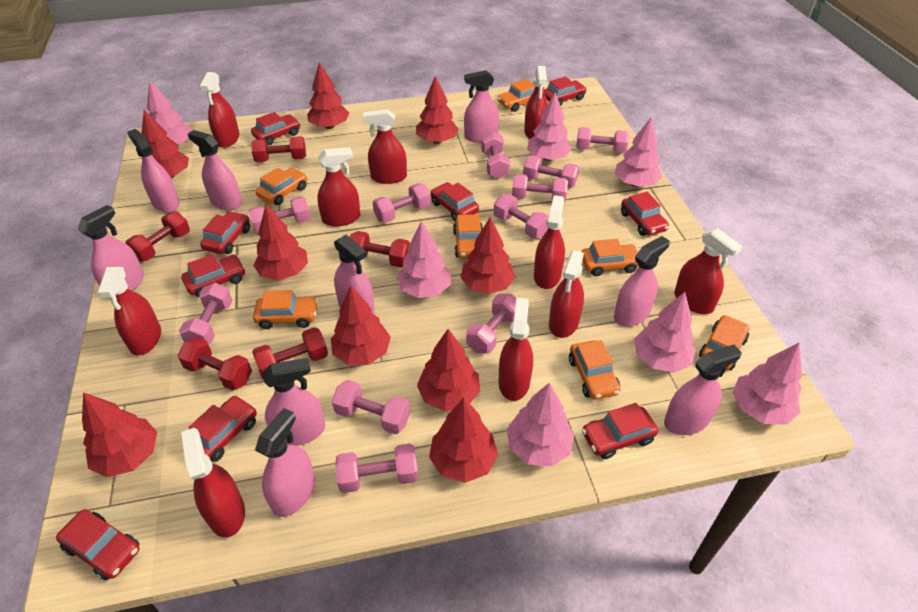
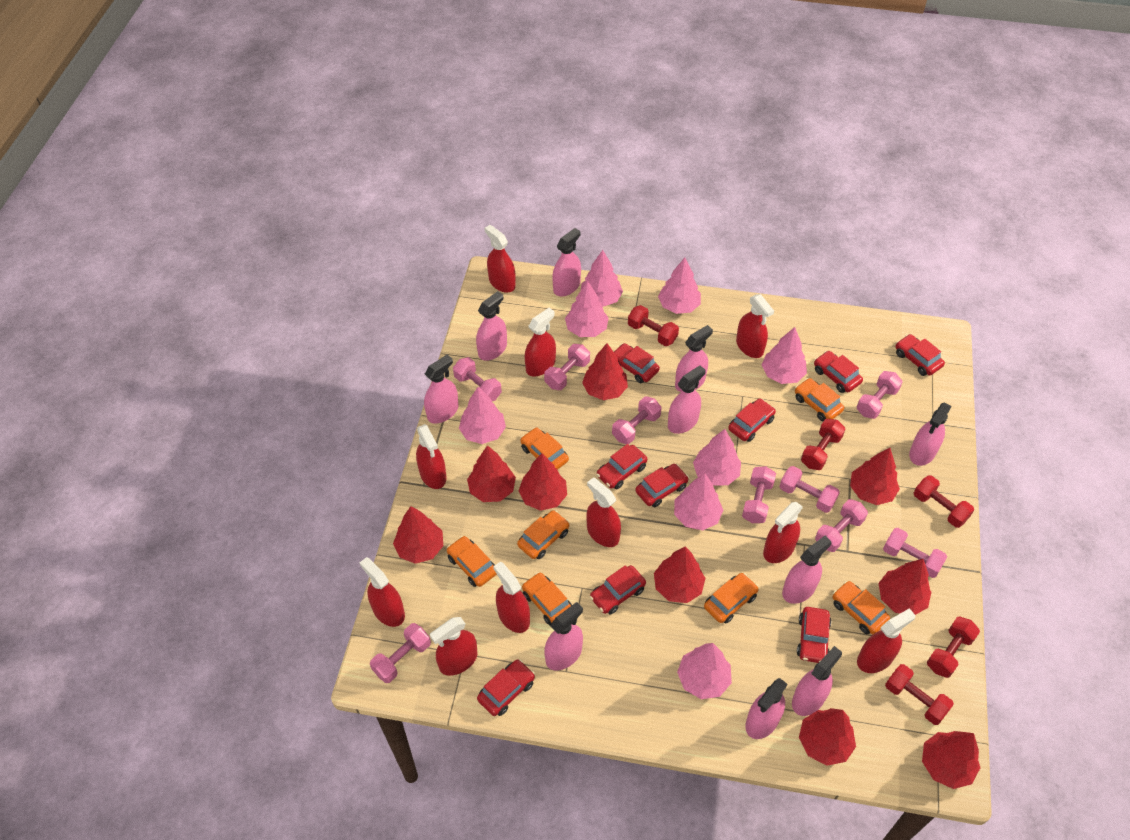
pink dumbbell: 11 -> 9
pink spray bottle: 9 -> 10
pink tree: 7 -> 8

